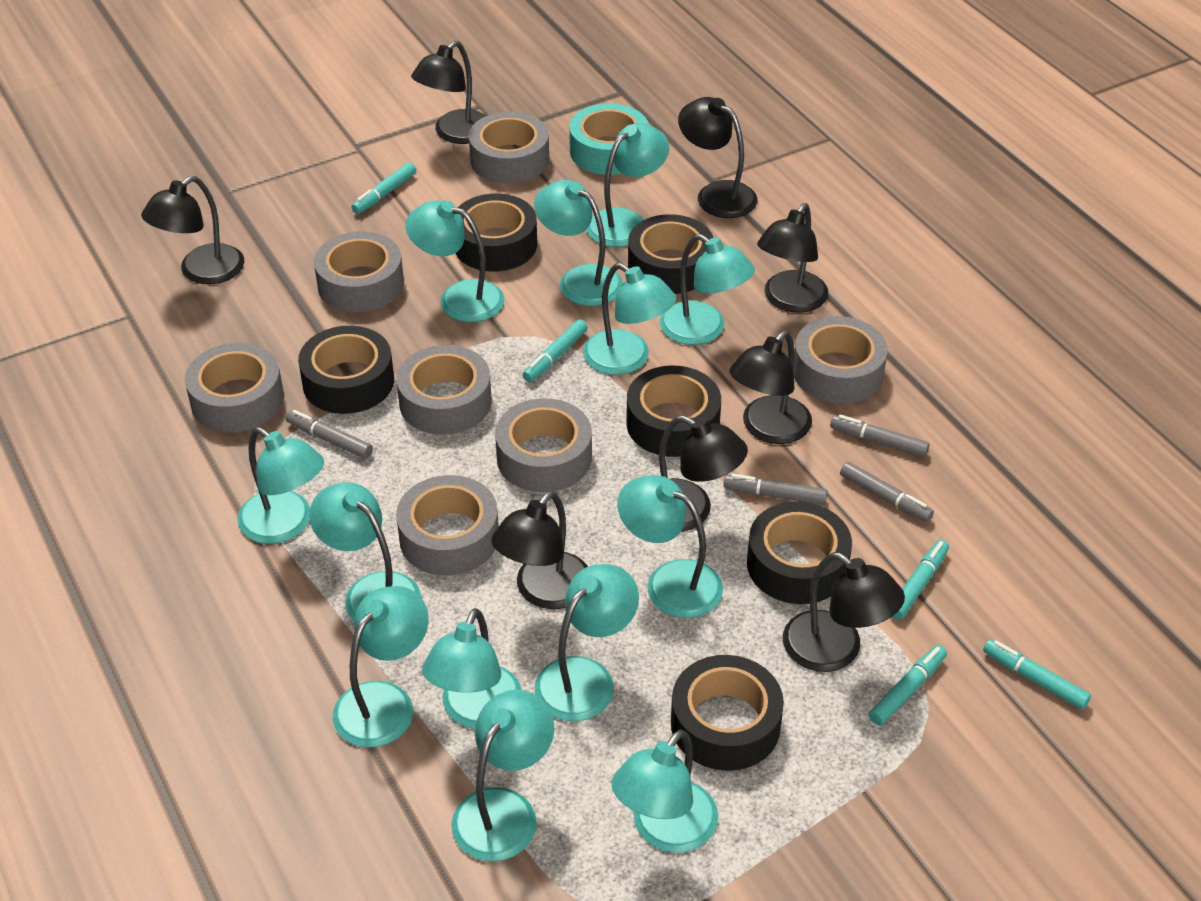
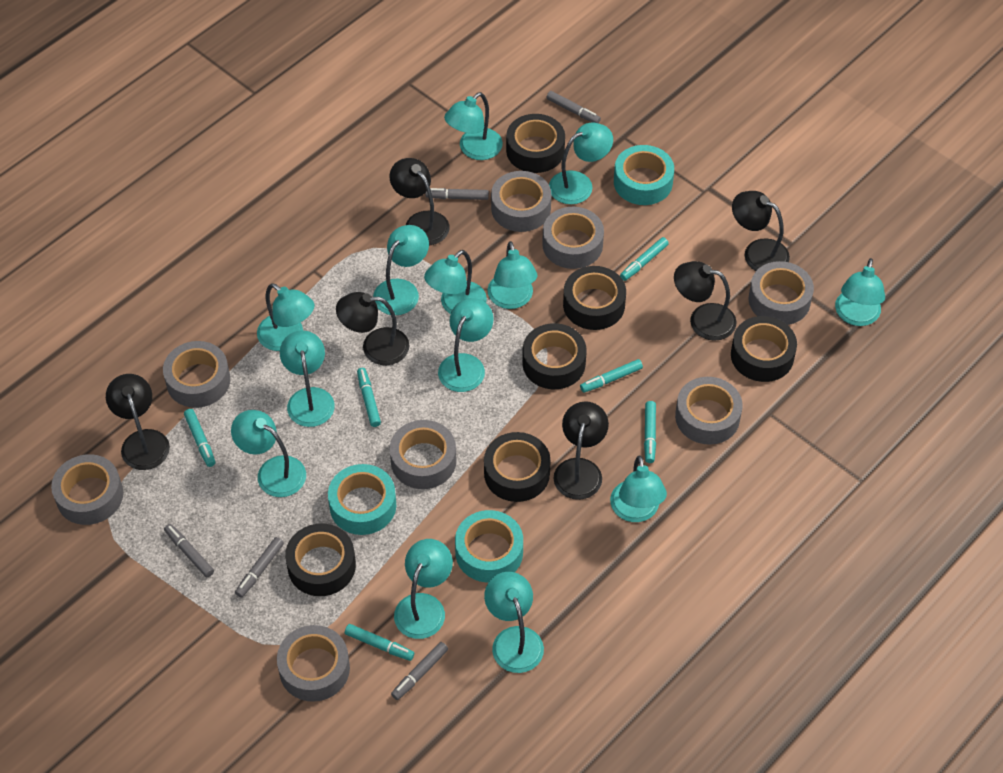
black lamp: 8 -> 6
grey marker: 4 -> 5
grey tape: 7 -> 8
turquoise marker: 5 -> 6
turquoise tape: 1 -> 3

